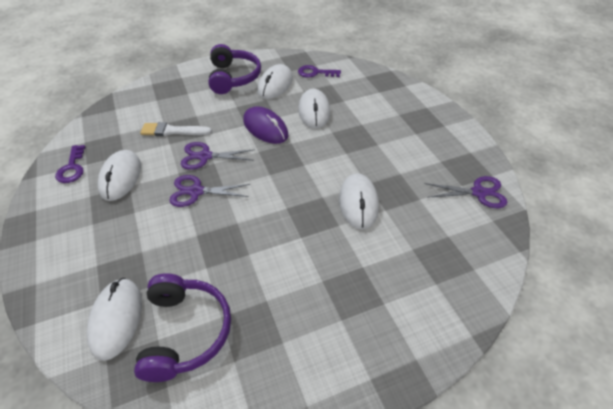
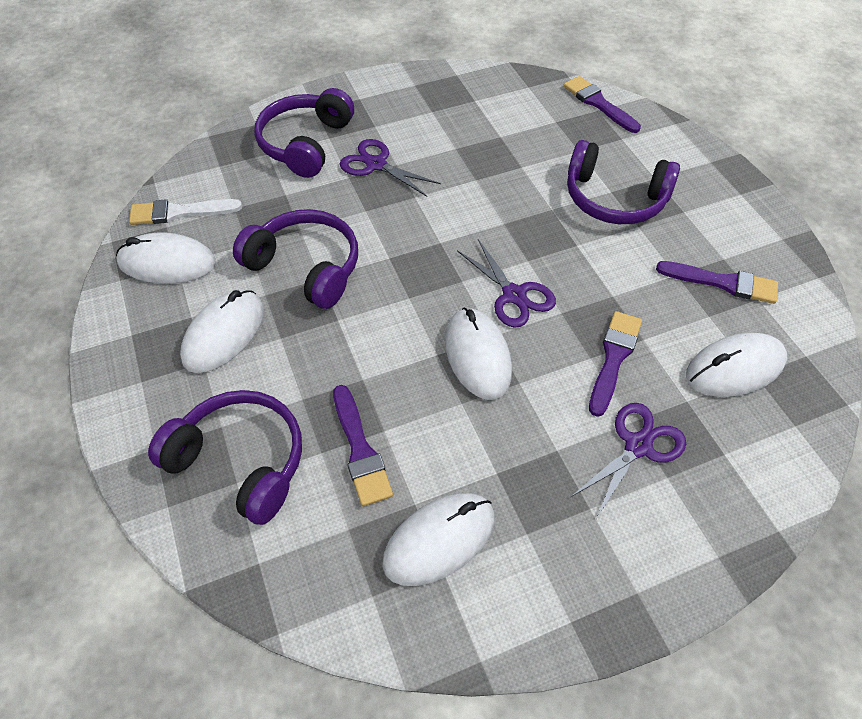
purple brush: 0 -> 4
purple headphones: 2 -> 4
purple key: 2 -> 0
purple mouse: 1 -> 0

